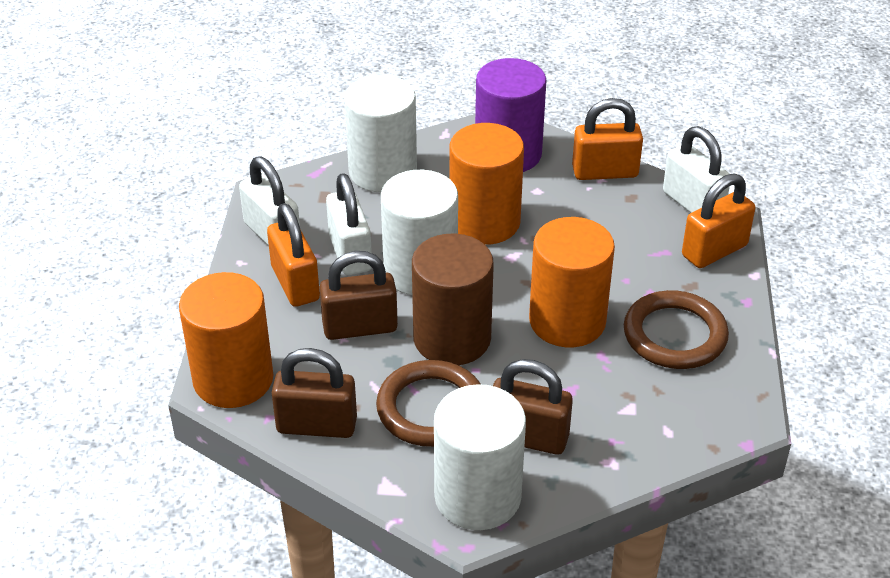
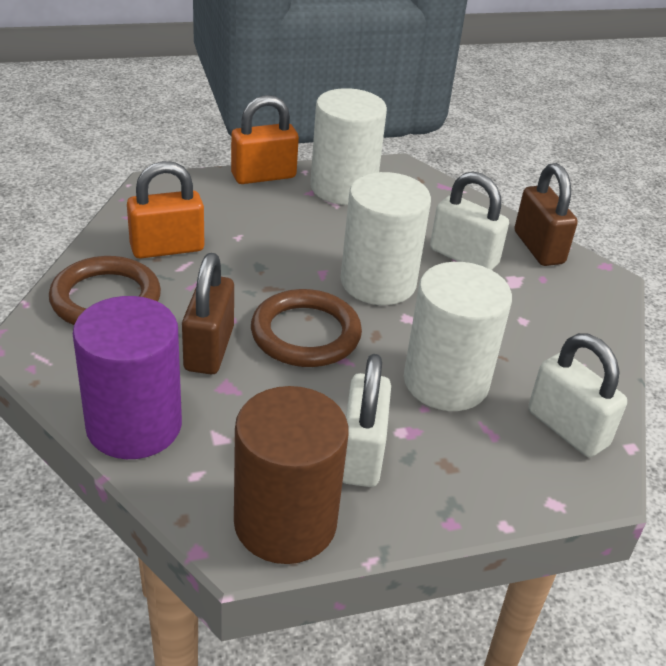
brown padlock: 3 -> 2
orange cylinder: 3 -> 0
orange padlock: 3 -> 2

